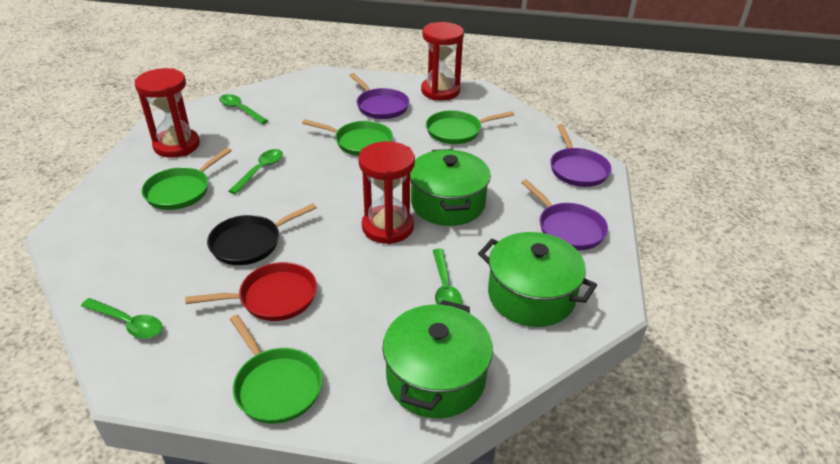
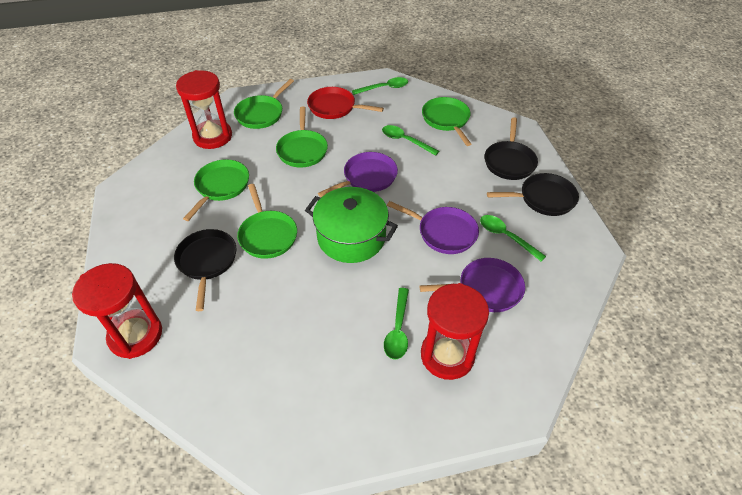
black pan: 1 -> 3
green pan: 4 -> 5
green pot: 3 -> 1

